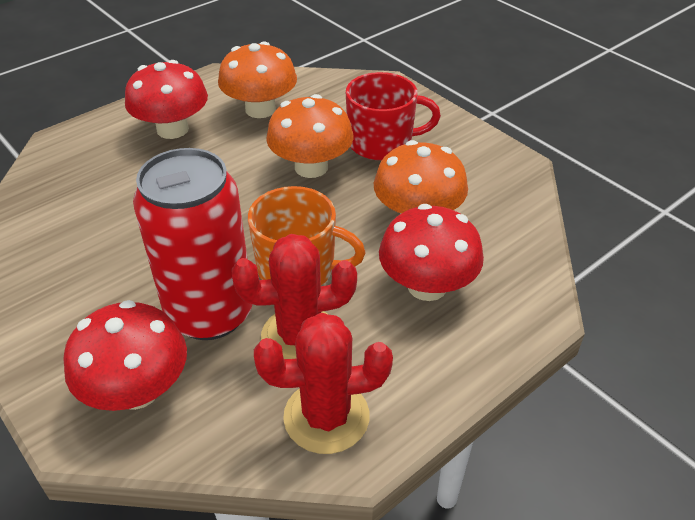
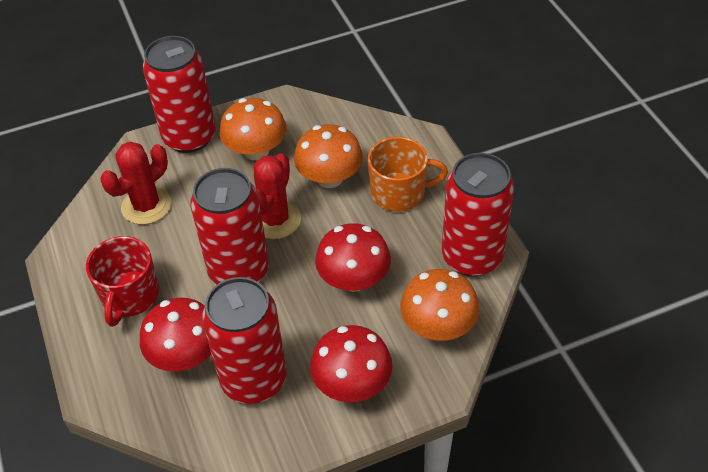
red can: 1 -> 4

